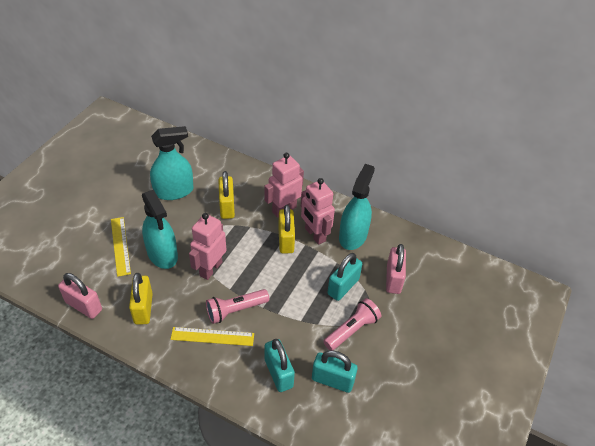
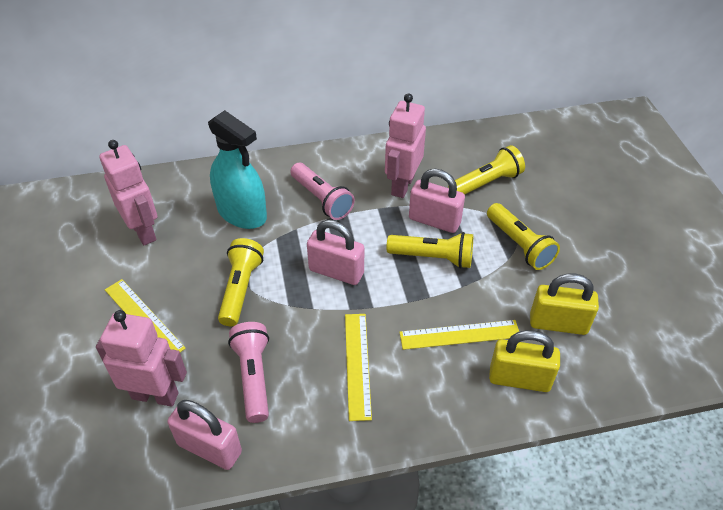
pink padlock: 2 -> 3
turquoise padlock: 3 -> 0
turquoise spray bottle: 3 -> 1
yellow flashlight: 0 -> 4
yellow padlock: 3 -> 2
yellow ruler: 2 -> 3

